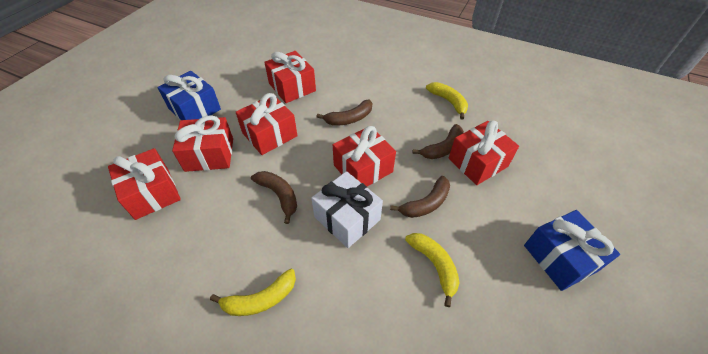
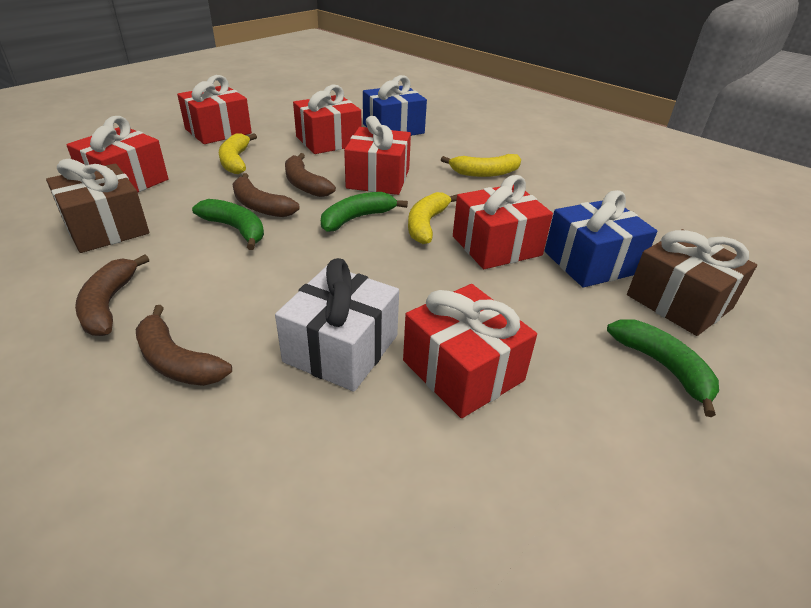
brown gift: 0 -> 2
green banana: 0 -> 3

